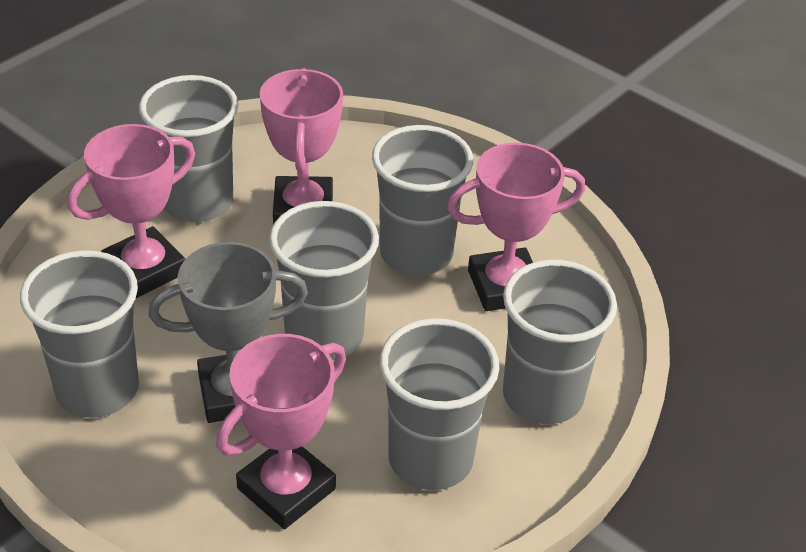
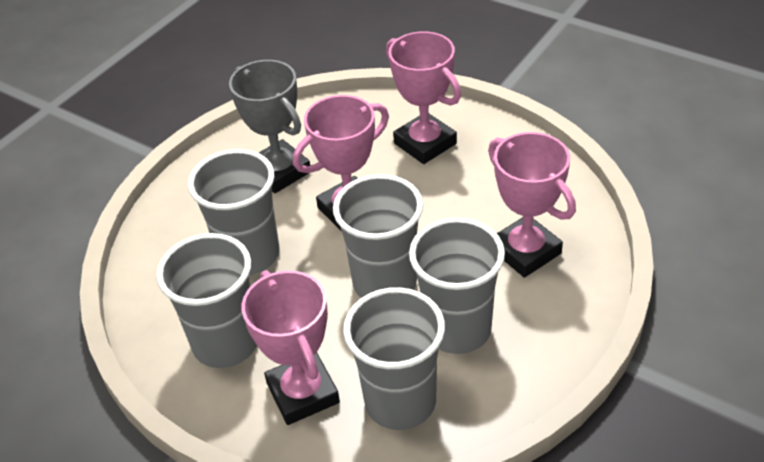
grey cup: 6 -> 5

